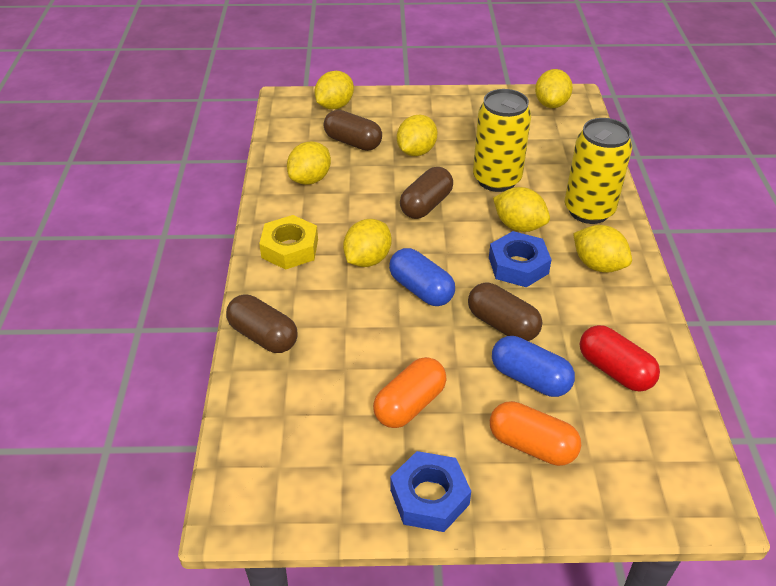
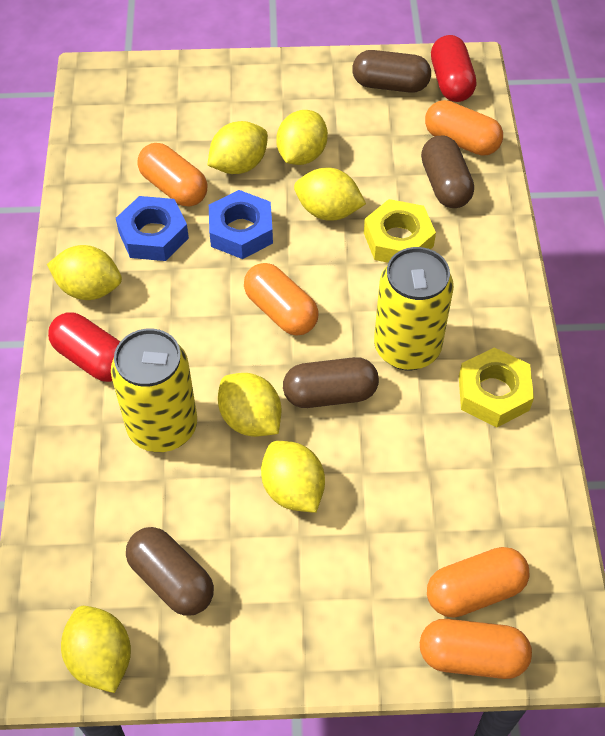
blue capsule: 2 -> 0
orange capsule: 2 -> 5
red capsule: 1 -> 2
yellow nut: 1 -> 2

